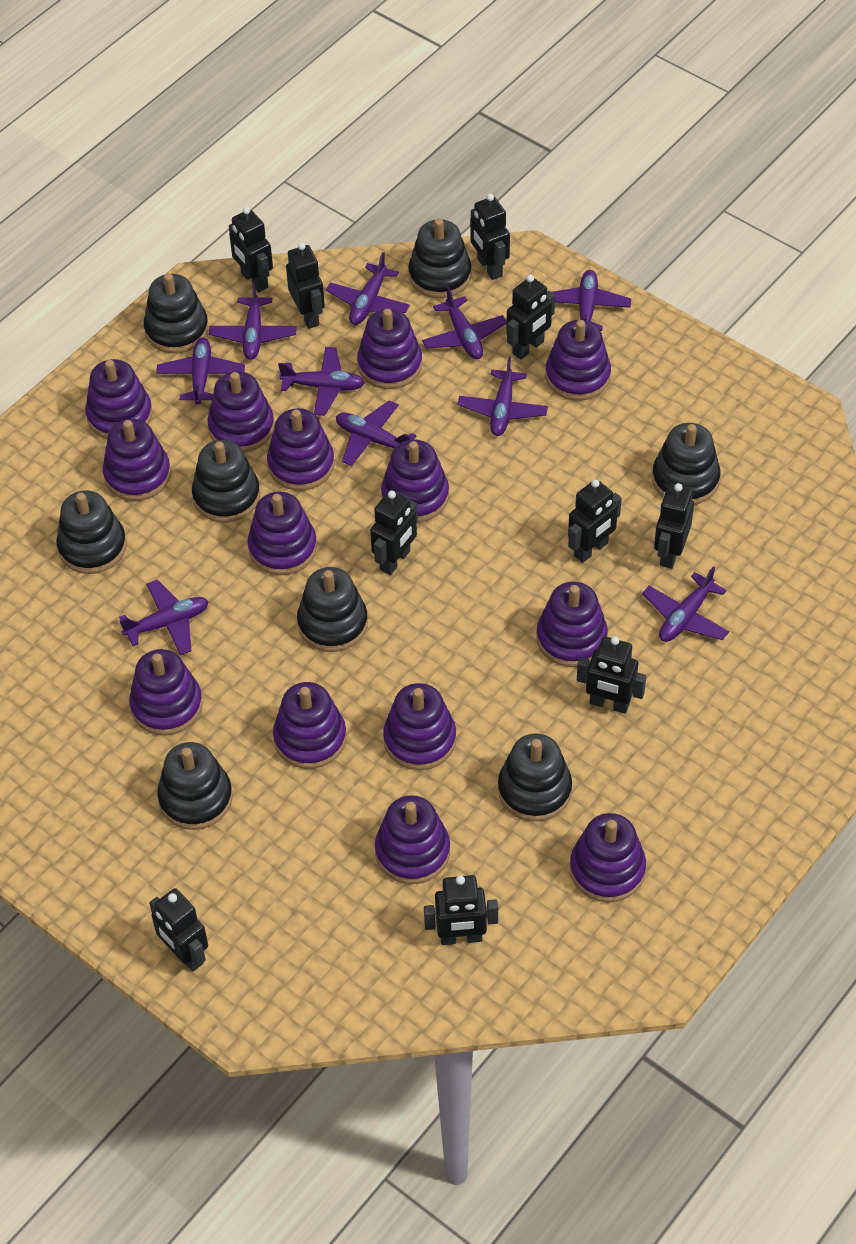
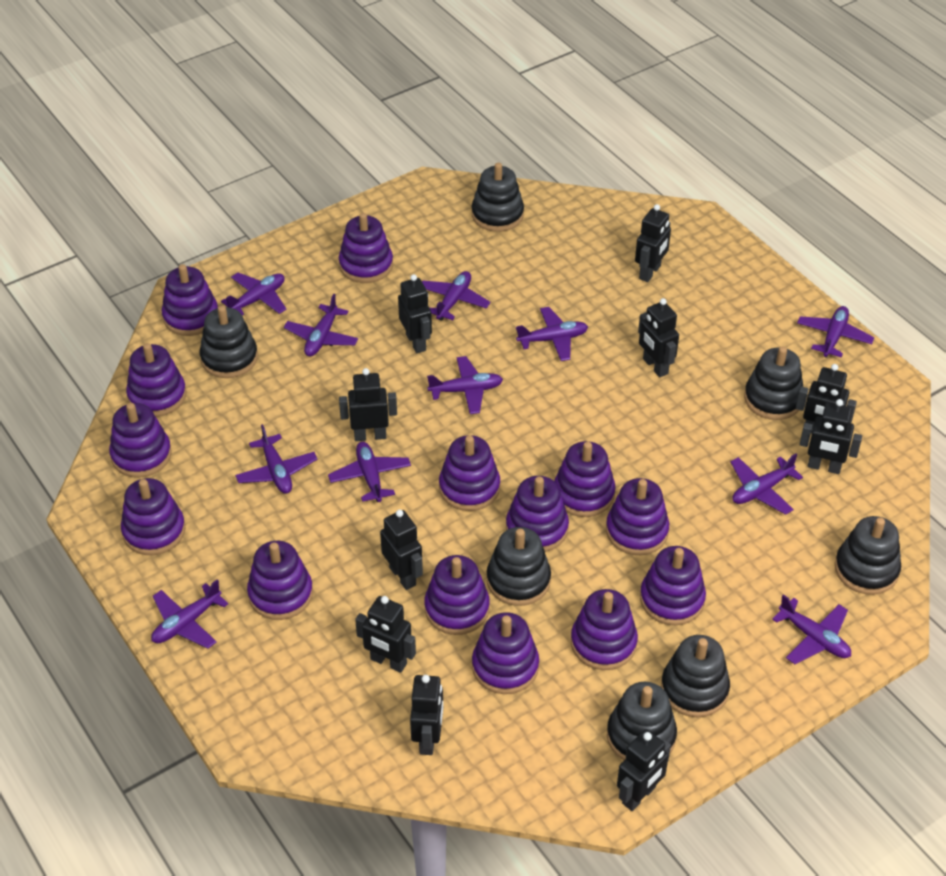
black stacking toy: 8 -> 7
purple plane: 10 -> 11

